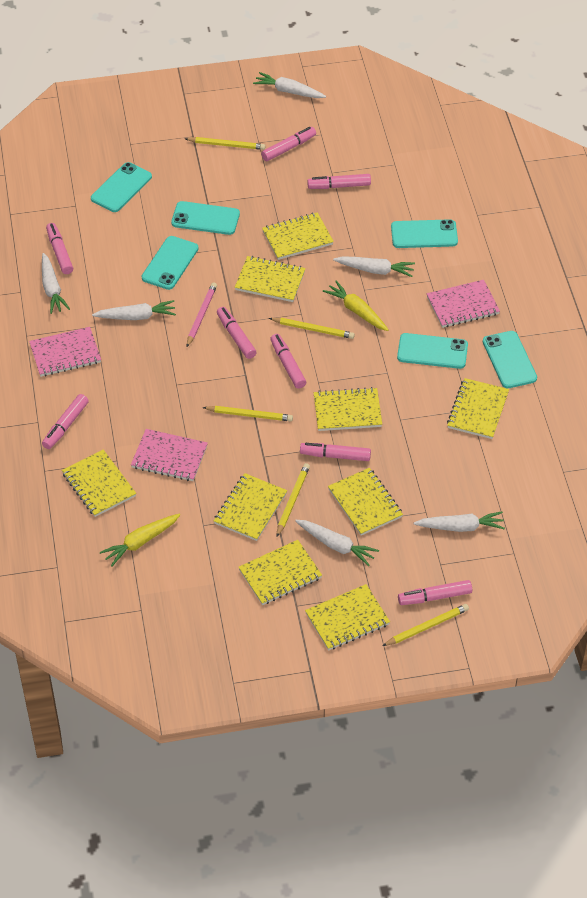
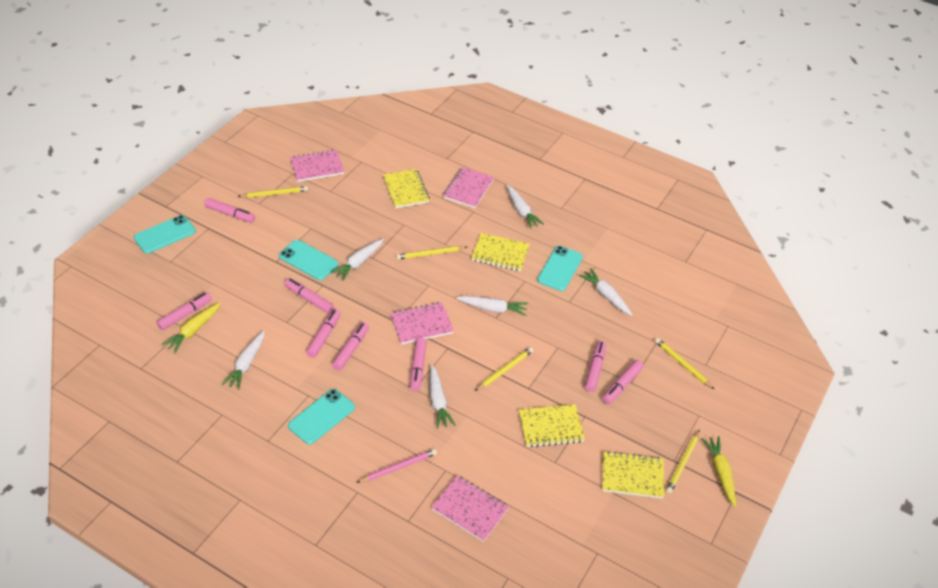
pink notebook: 3 -> 4
turquoise phone: 6 -> 4
yellow notebook: 9 -> 4

